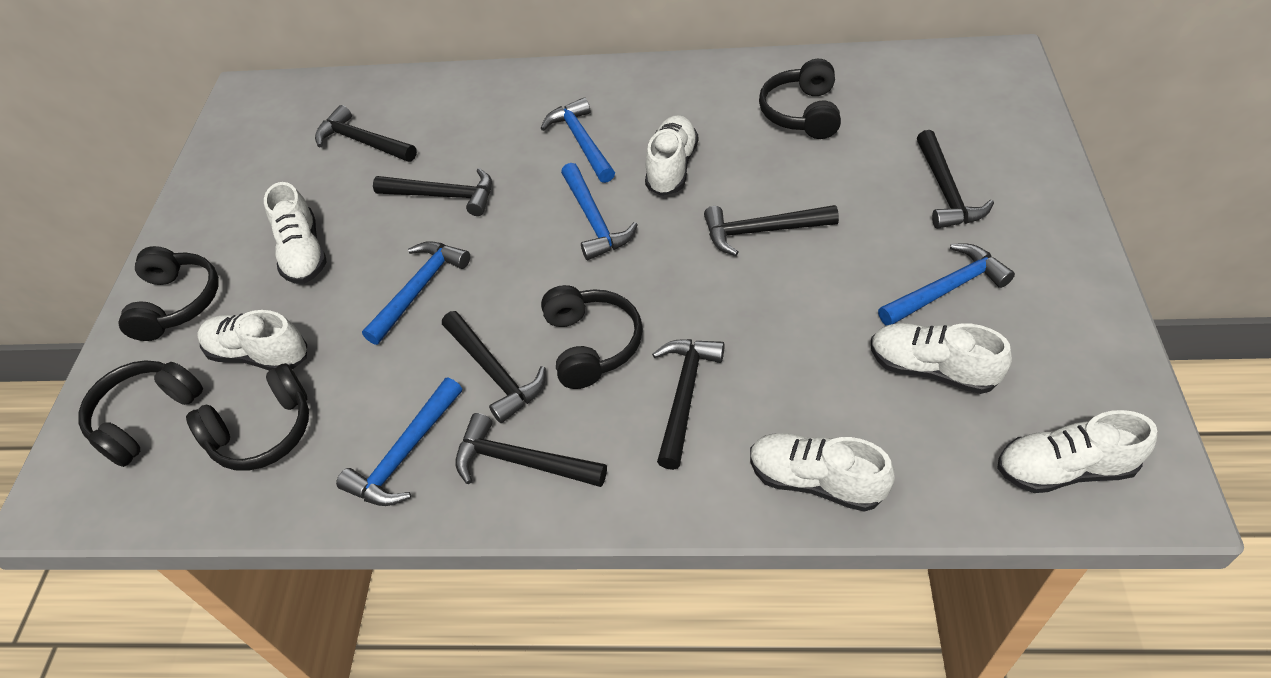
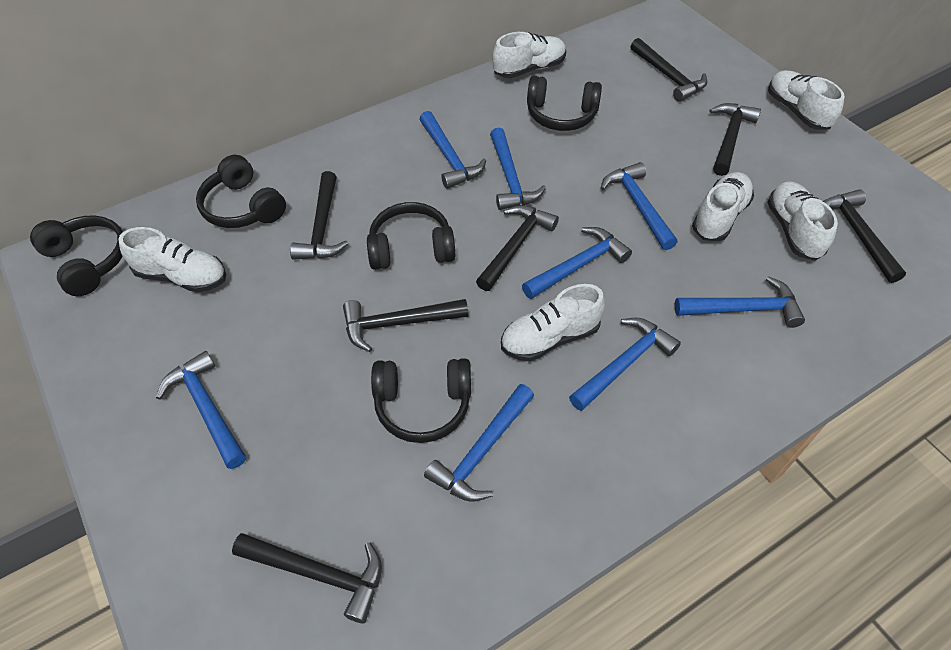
blue hammer: 5 -> 8

